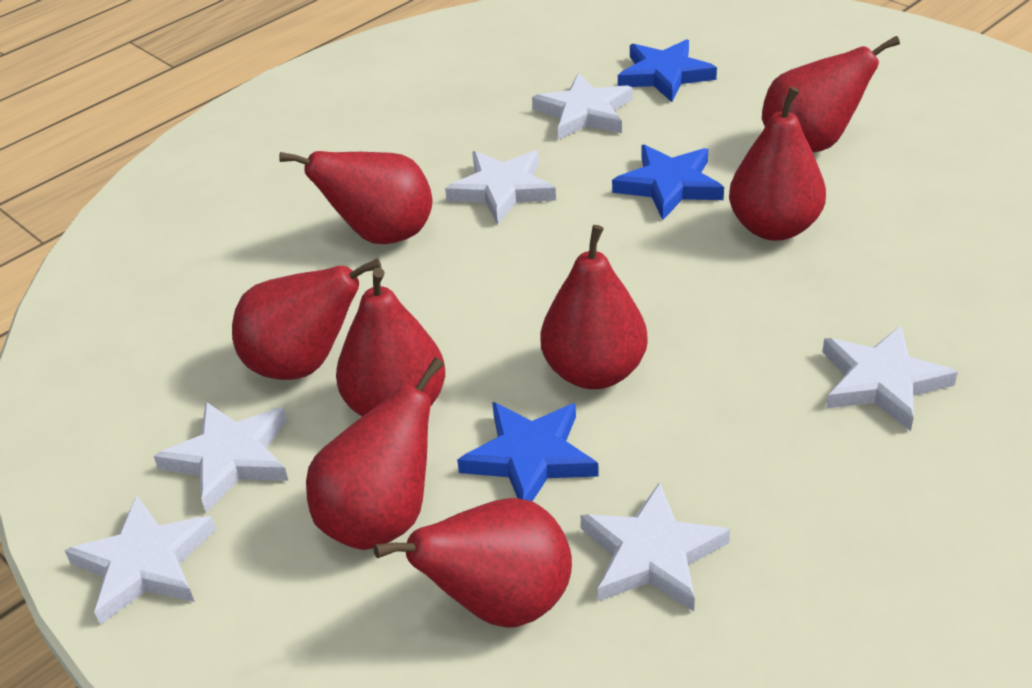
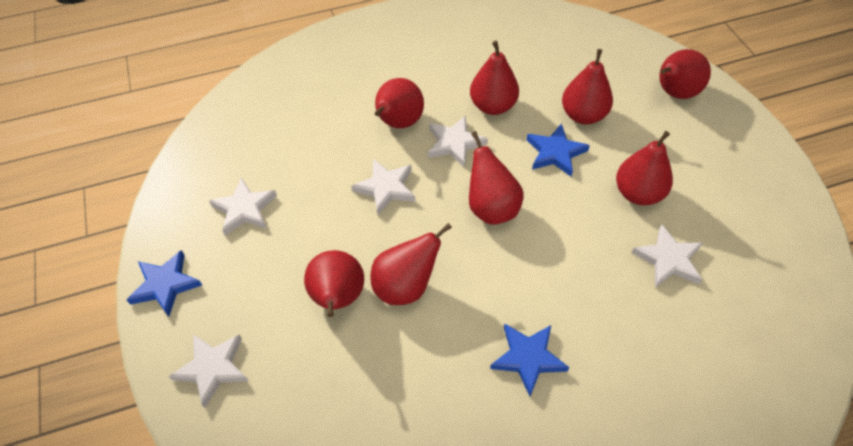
white star: 6 -> 5

